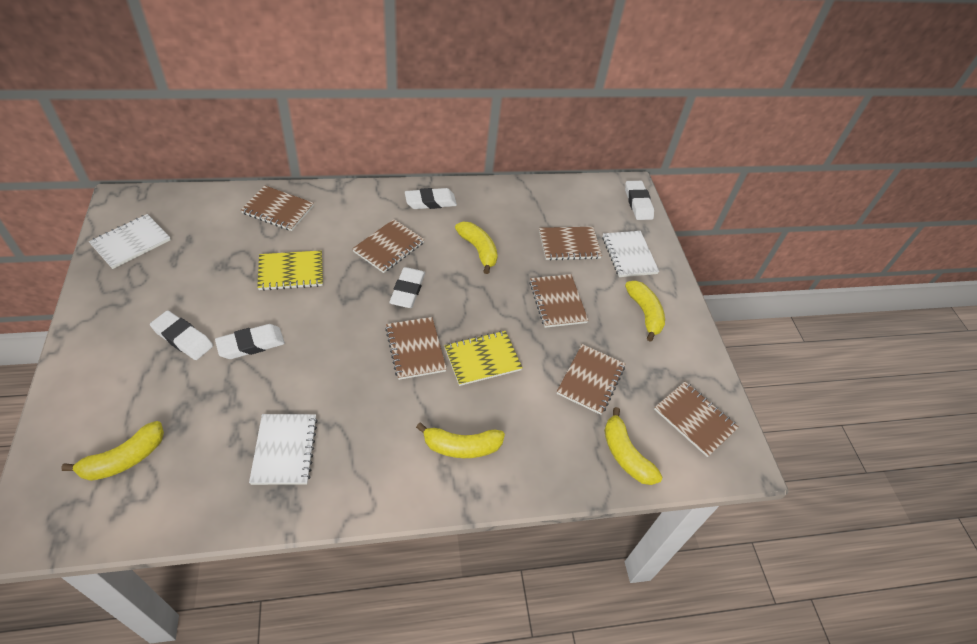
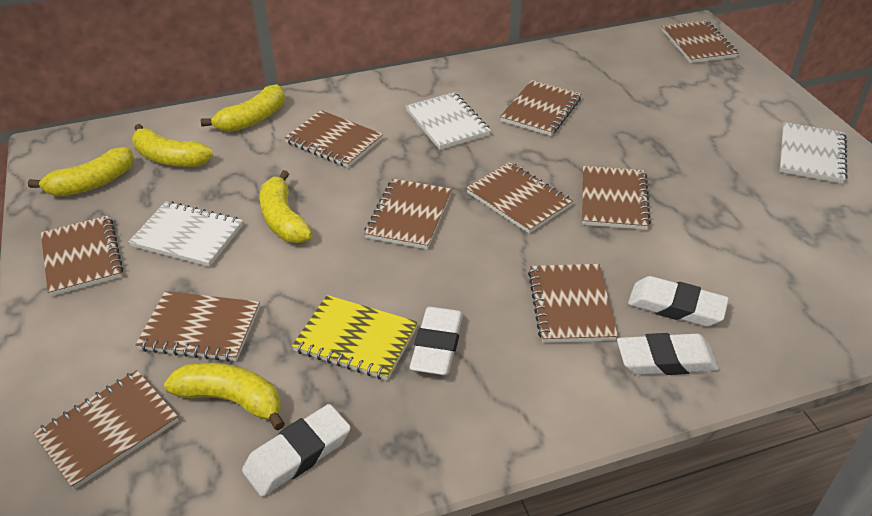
brown notebook: 7 -> 10
white eraser: 5 -> 4
yellow notebook: 2 -> 1

